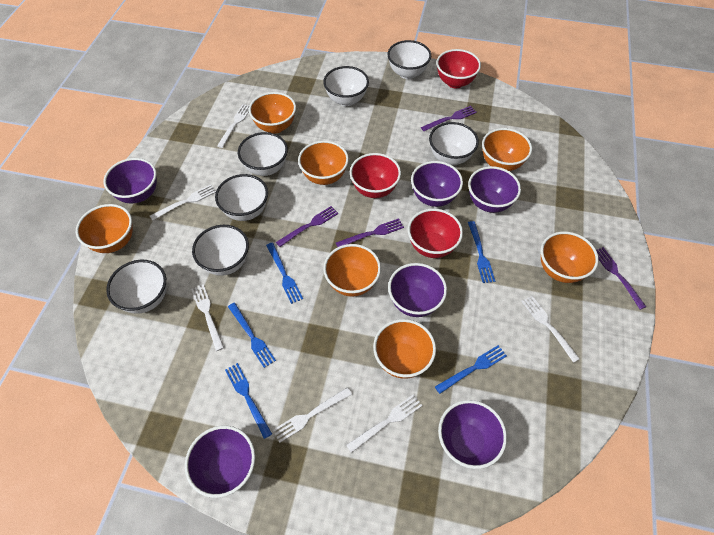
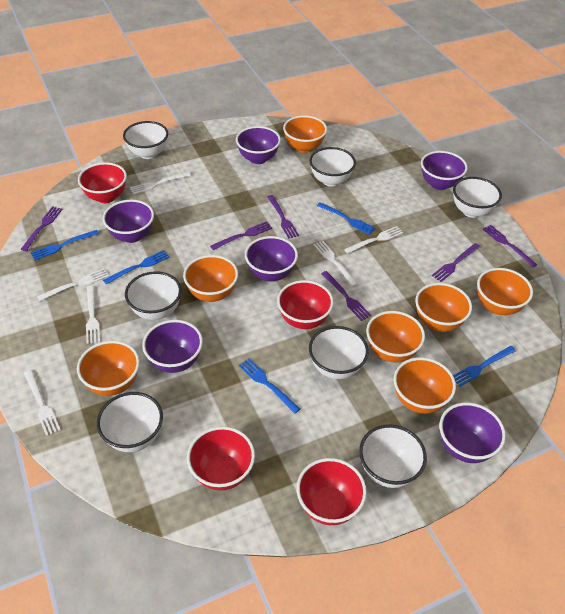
purple fork: 4 -> 6
red bowl: 3 -> 4

